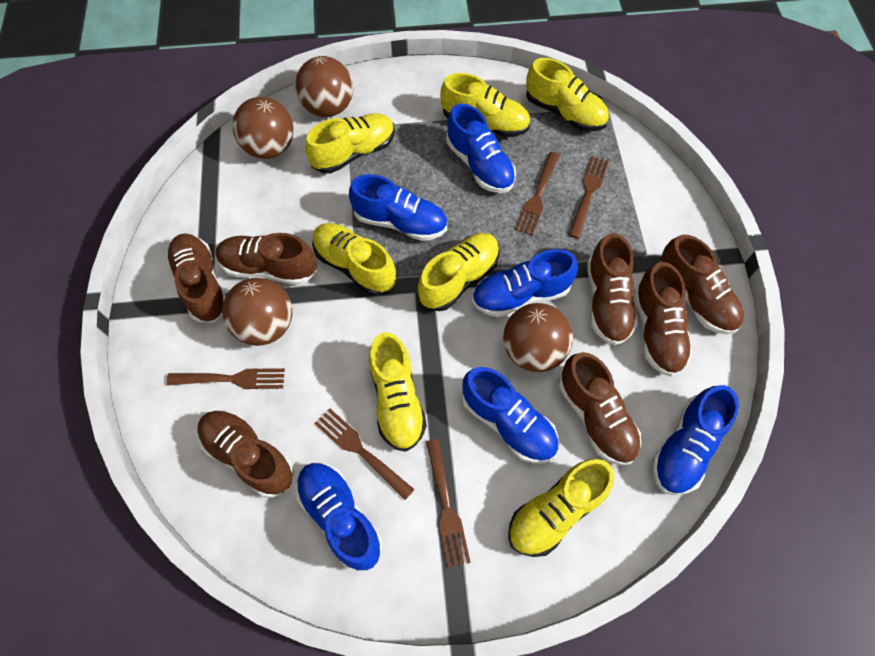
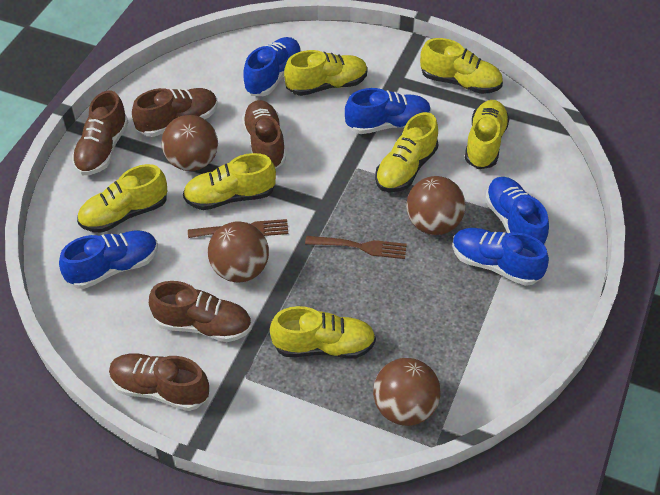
blue shoe: 6 -> 5
brown fork: 5 -> 2
brown shoe: 7 -> 5

